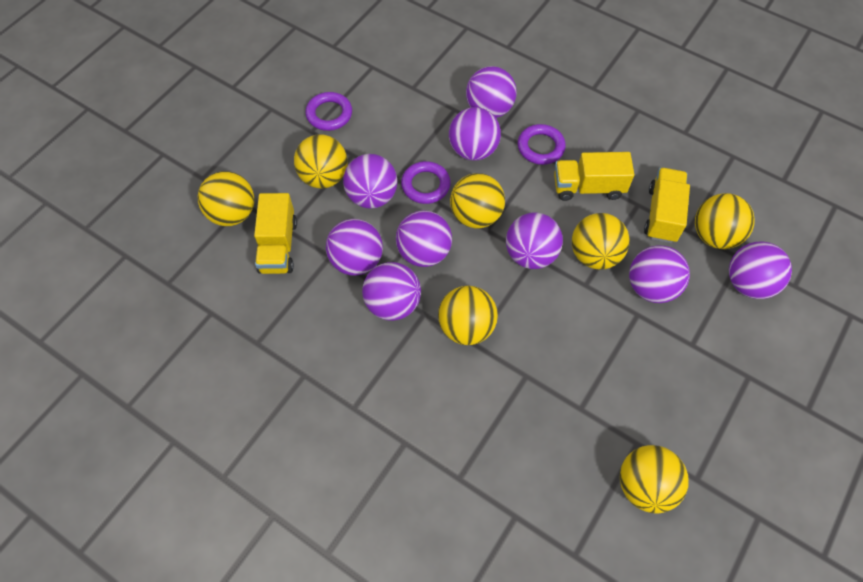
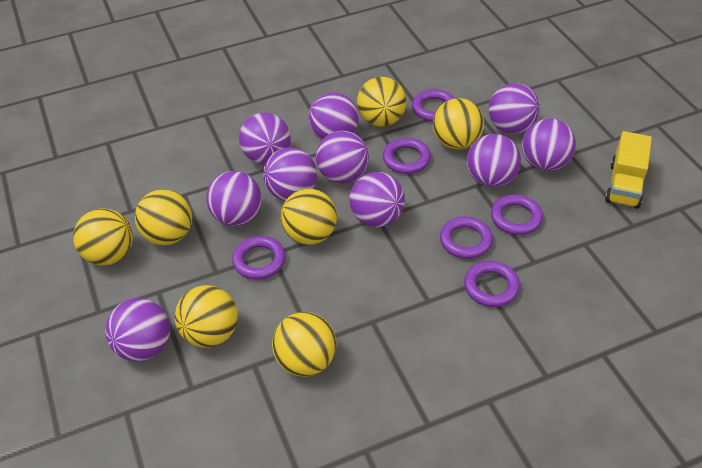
purple ball: 9 -> 10
purple ring: 3 -> 6
yellow truck: 3 -> 1

